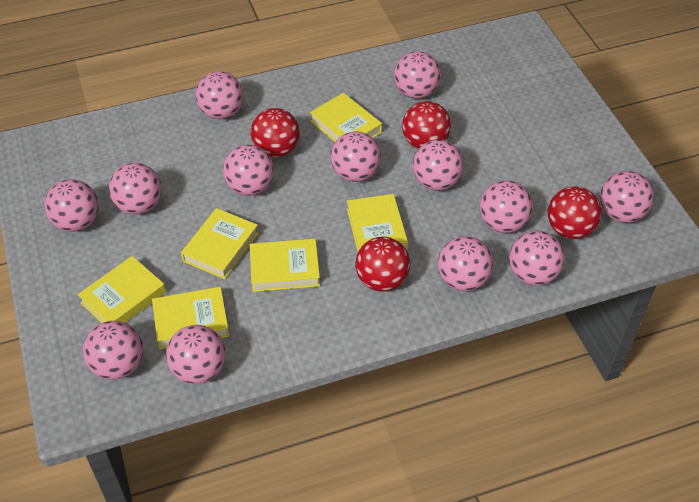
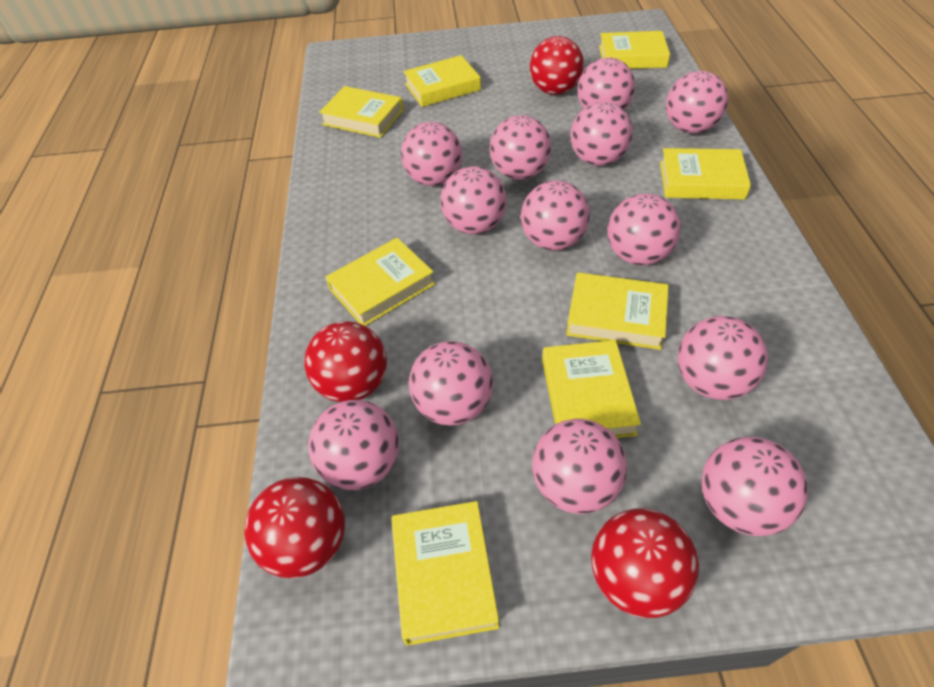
yellow book: 6 -> 8

